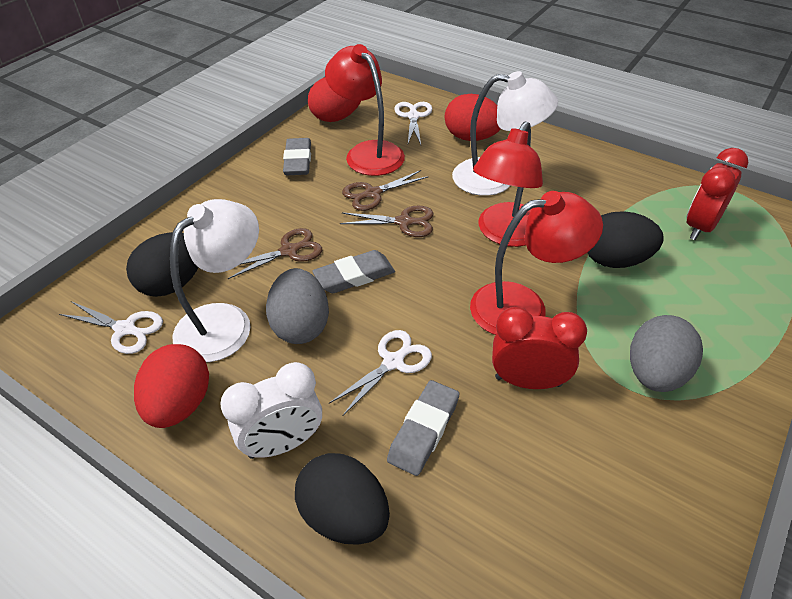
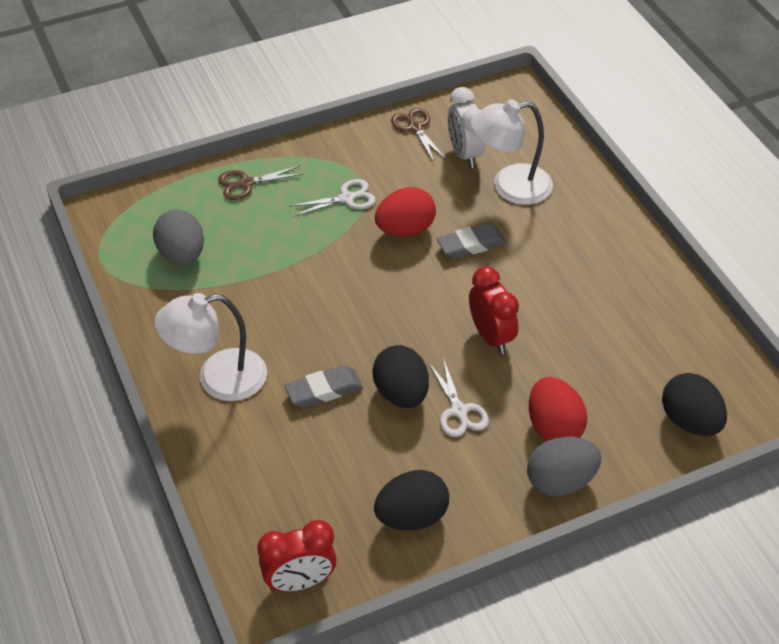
brown scissors: 3 -> 2
grey eraser: 3 -> 2
red egg: 3 -> 2
red lamp: 3 -> 0
white scissors: 3 -> 2

